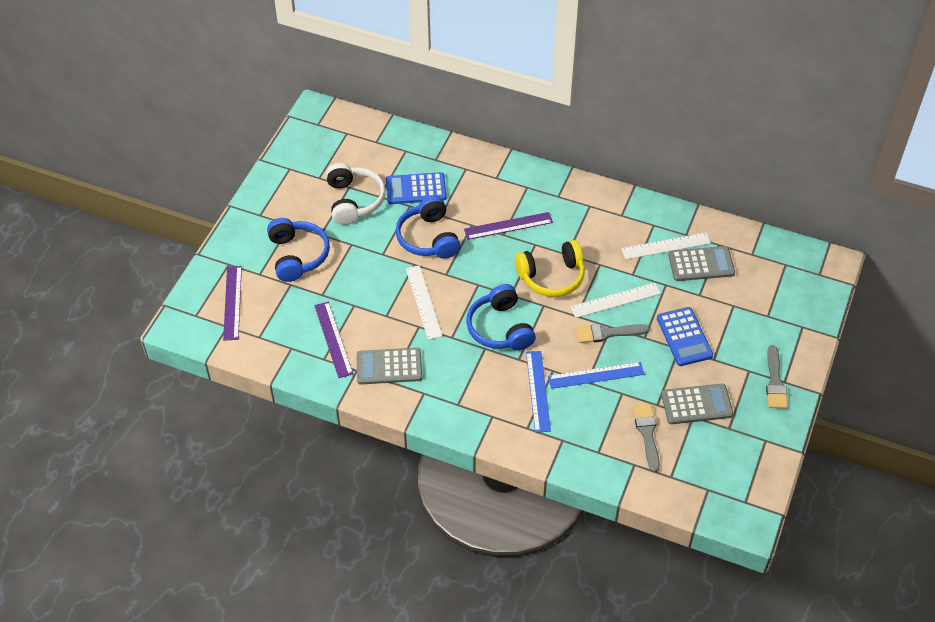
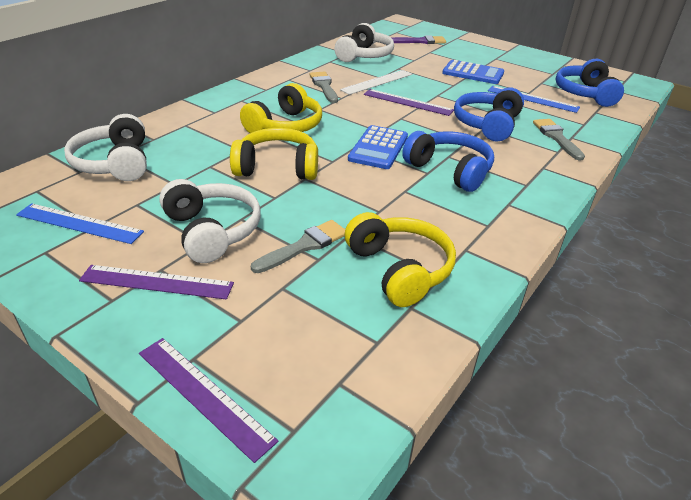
grey calculator: 3 -> 0
purple brush: 0 -> 1
white headphones: 1 -> 3
white ruler: 3 -> 1
yellow headphones: 1 -> 3

